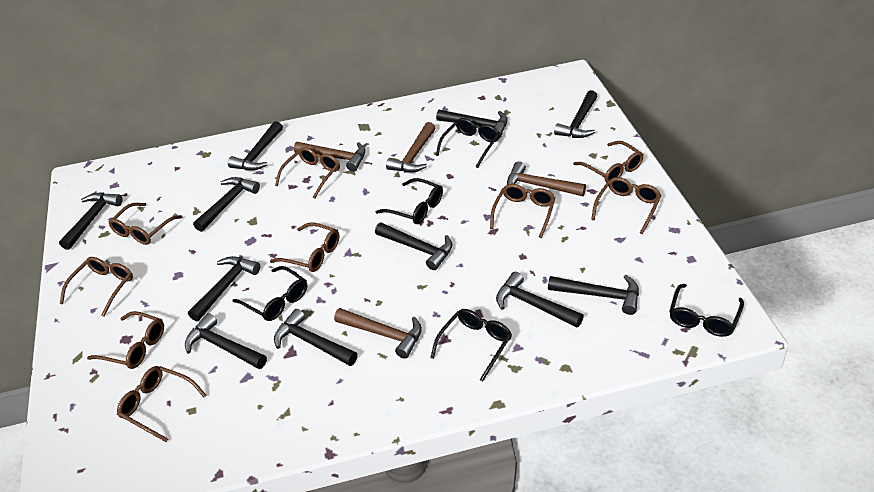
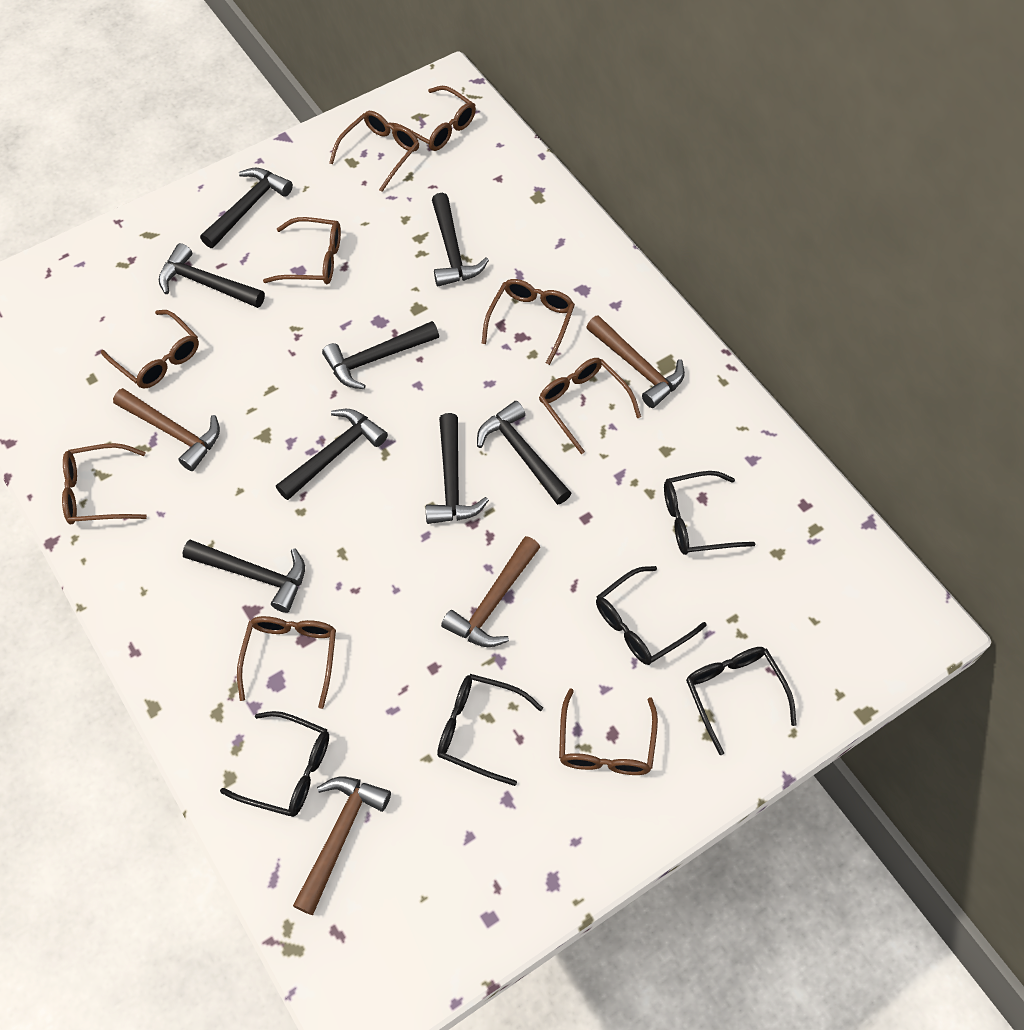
black hammer: 11 -> 8

